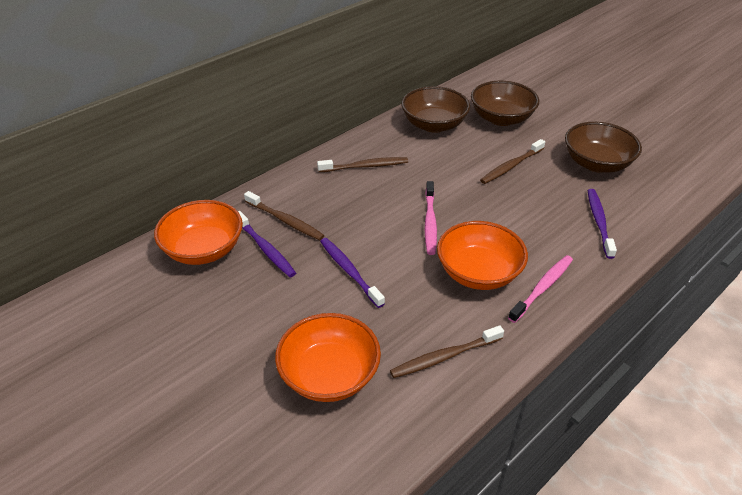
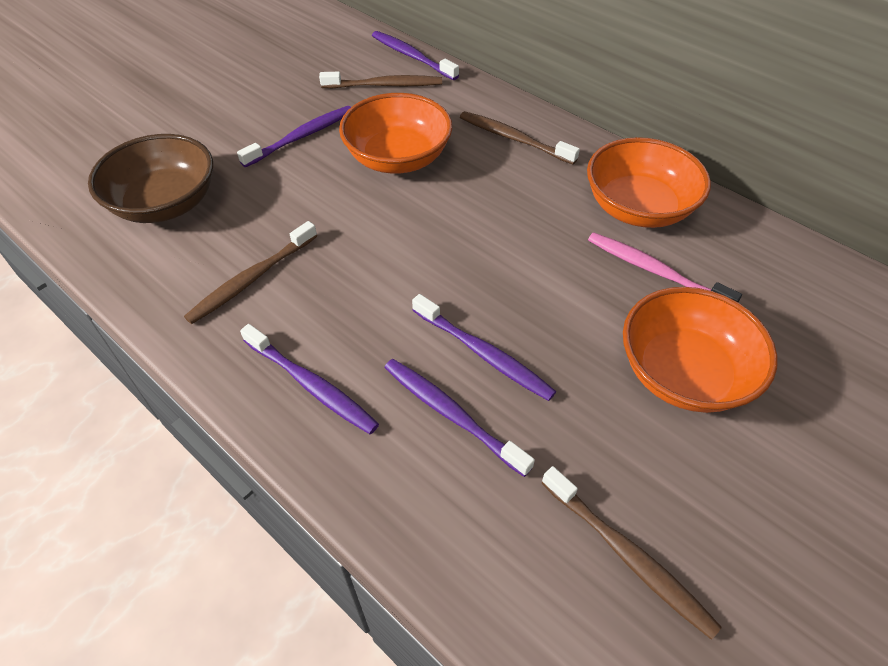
brown bowl: 3 -> 1
pink toothbrush: 2 -> 1
purple toothbrush: 3 -> 5

